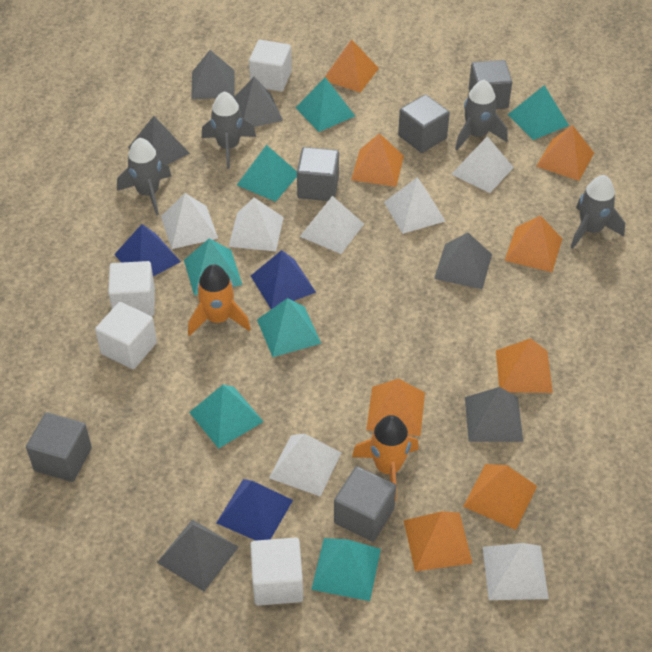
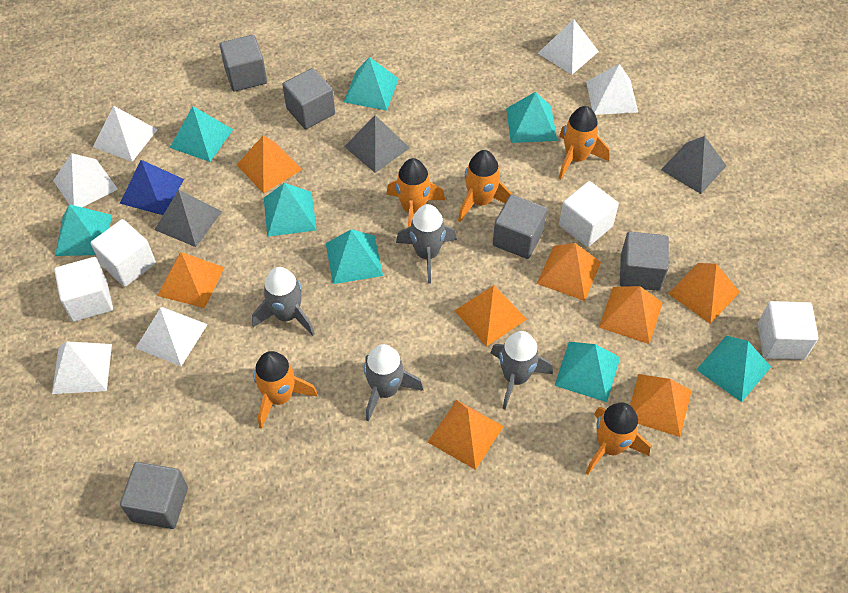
blue pyramid: 3 -> 1
grey pyramid: 6 -> 3
orange rocket: 2 -> 5
turquoise pyramid: 7 -> 8
white pyramid: 7 -> 6

